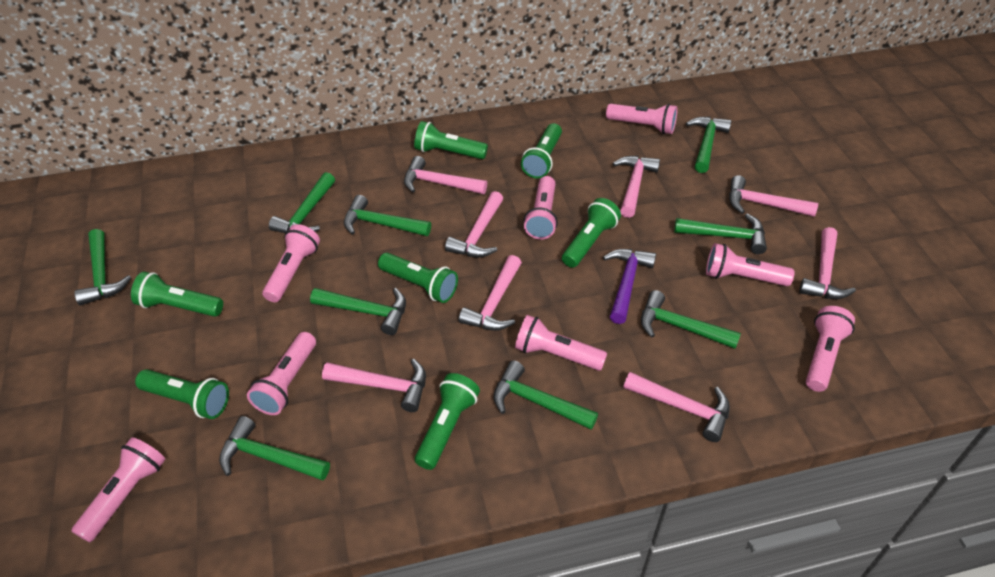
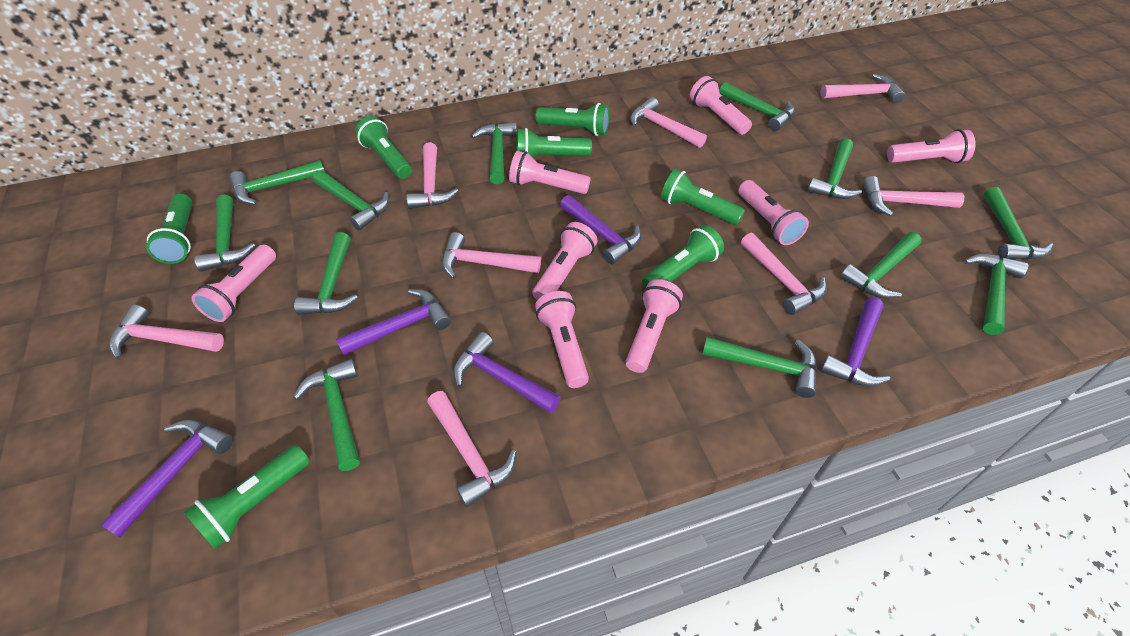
green hammer: 9 -> 12
purple hammer: 1 -> 5

